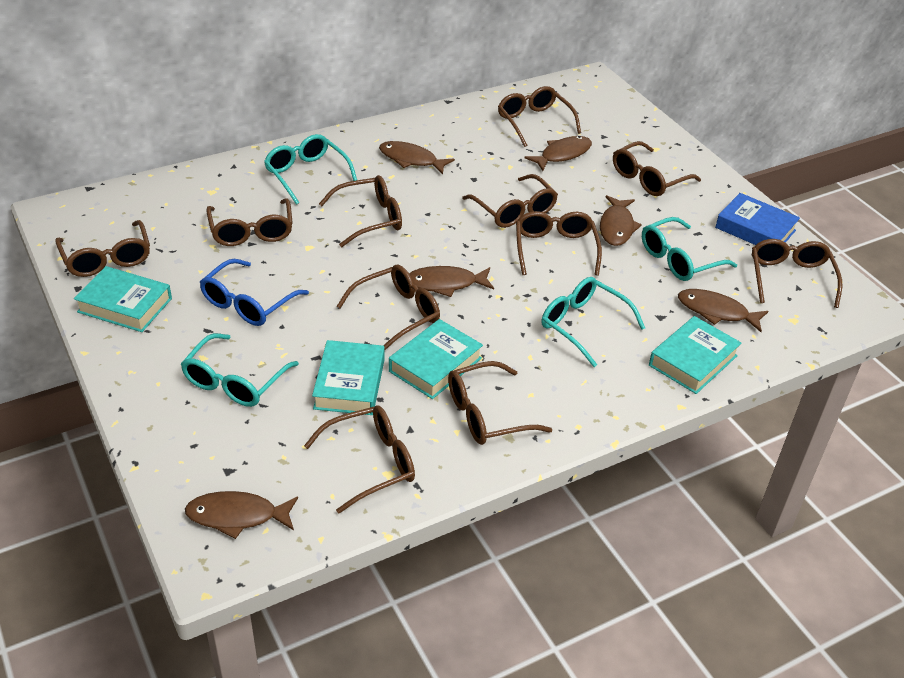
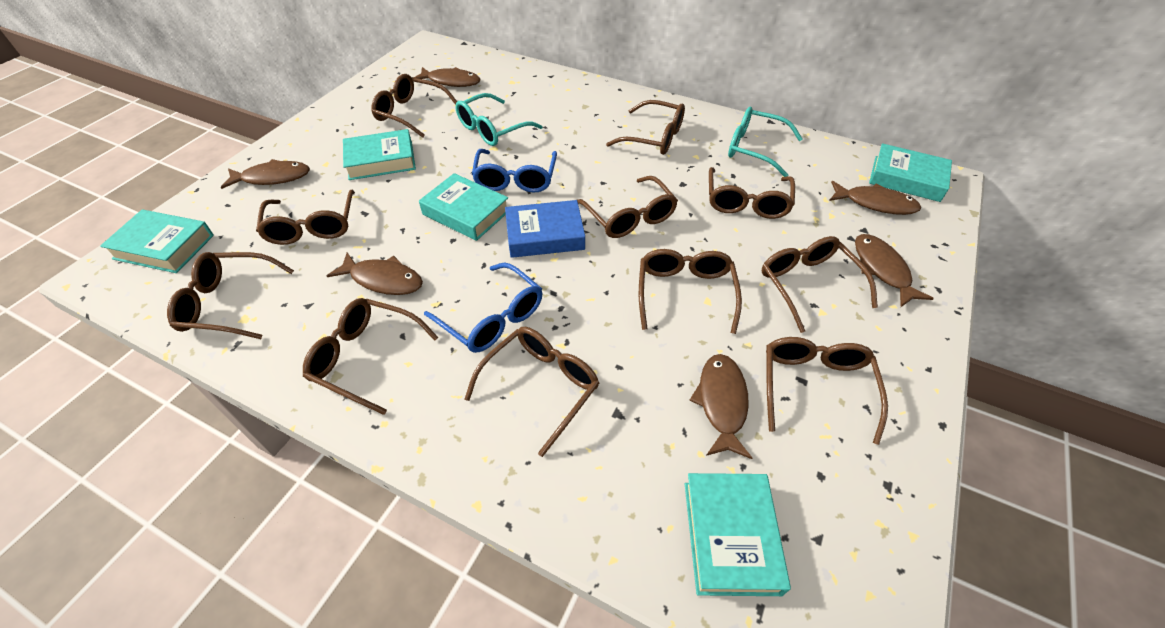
blue glasses: 1 -> 2
turquoise book: 4 -> 5
turquoise glasses: 4 -> 2

